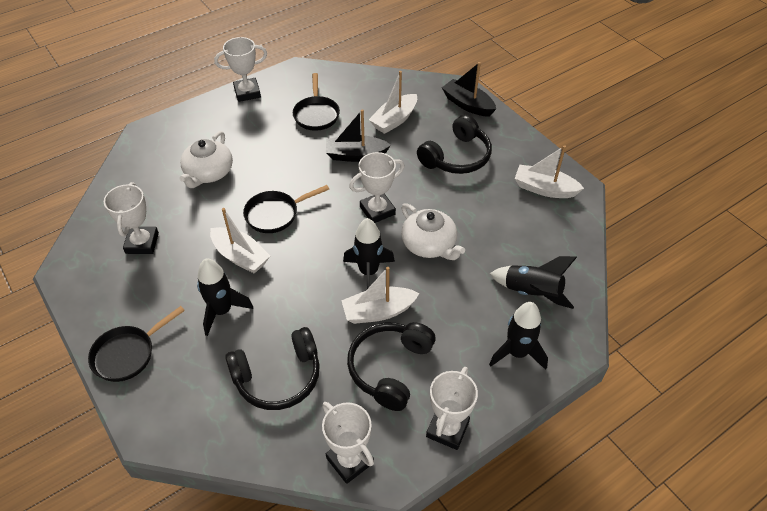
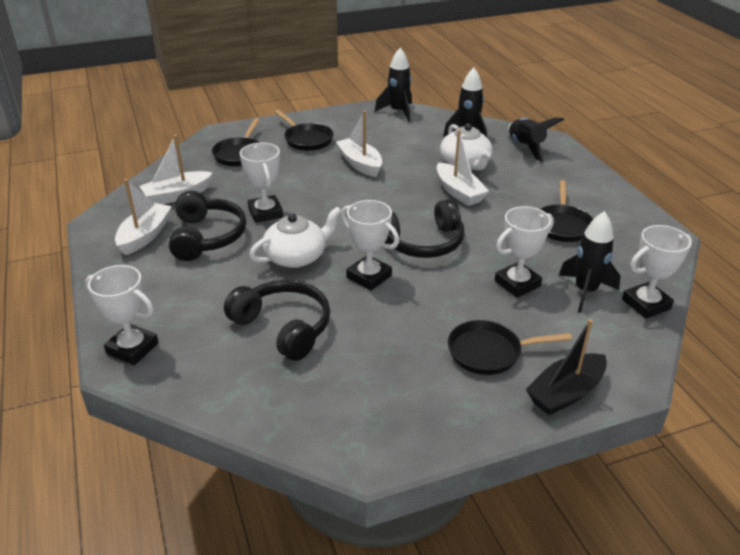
black boat: 2 -> 1
black pan: 3 -> 4

